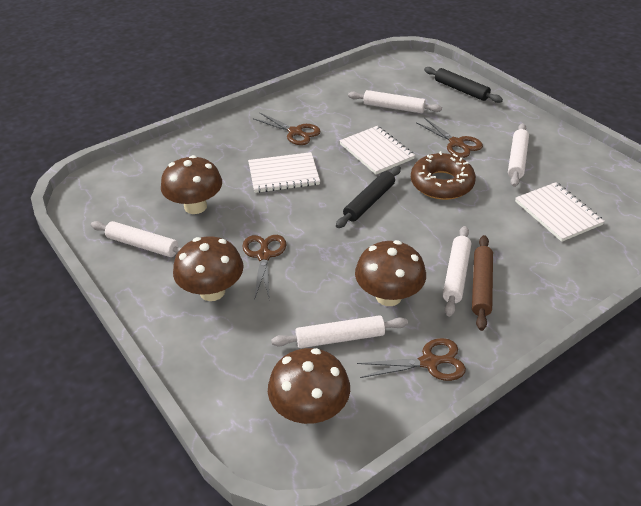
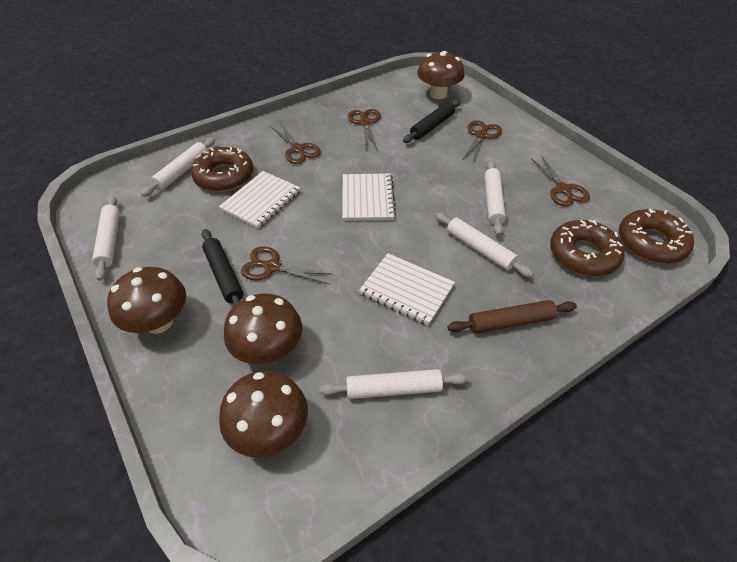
brown donut: 1 -> 3
brown scissors: 4 -> 5

